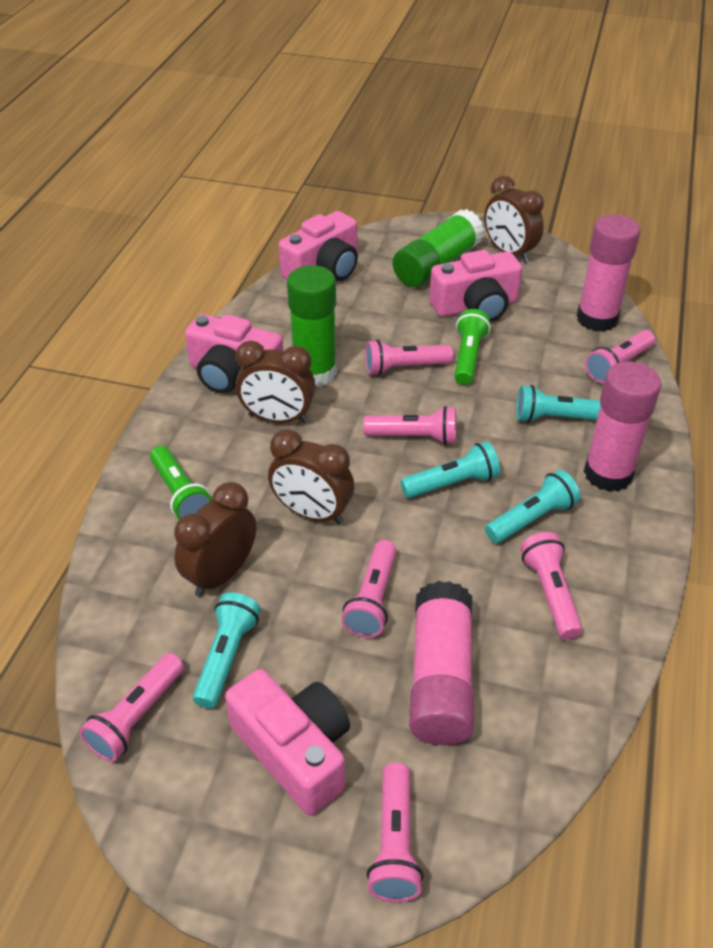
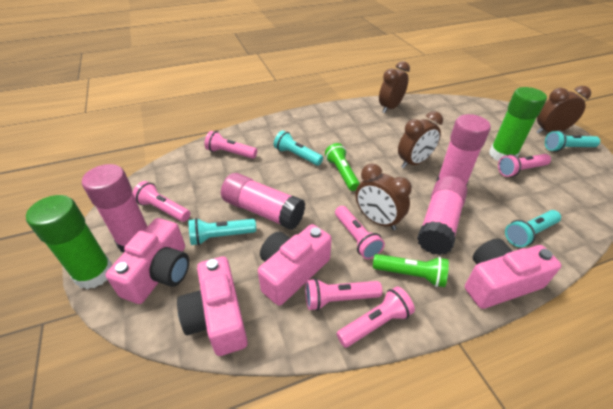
pink flashlight: 7 -> 6
pink glue stick: 3 -> 4

